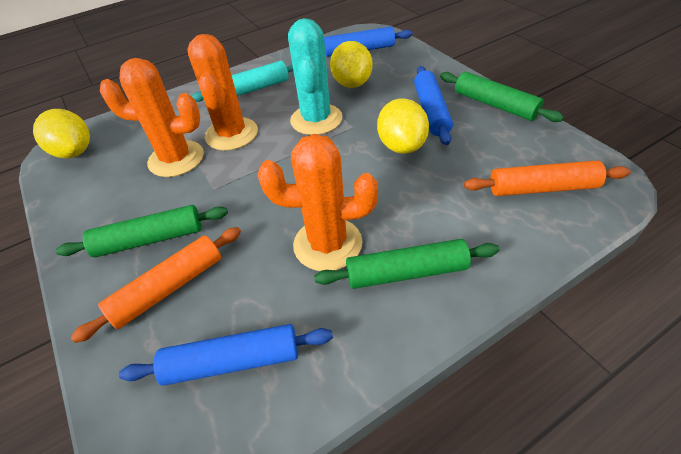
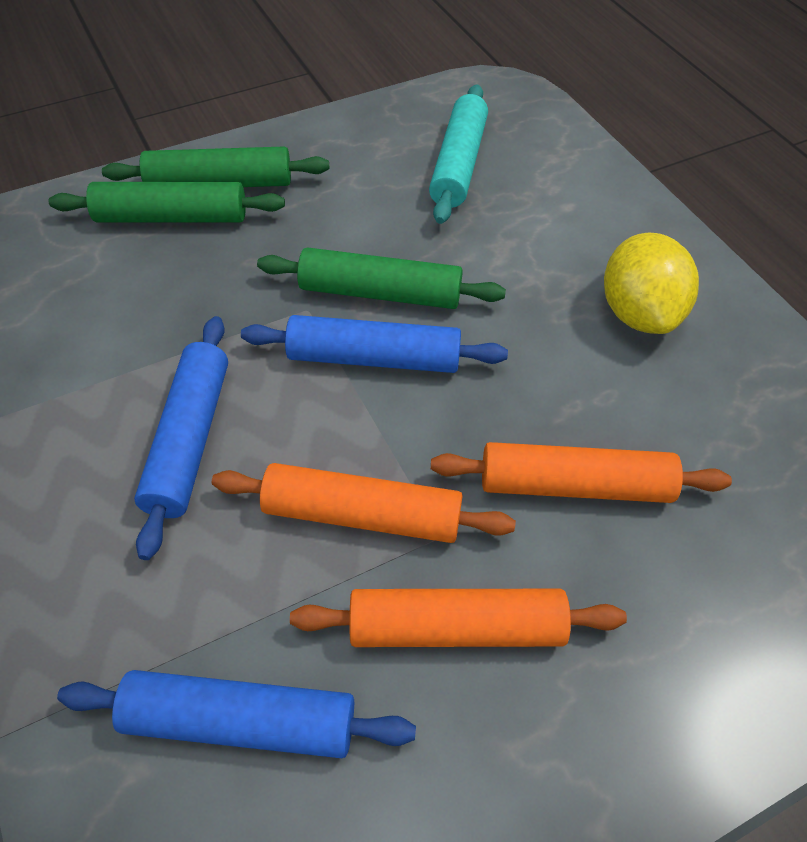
orange cactus: 3 -> 0
orange rolling pin: 2 -> 3
turquoise cactus: 1 -> 0
yellow lemon: 3 -> 1

